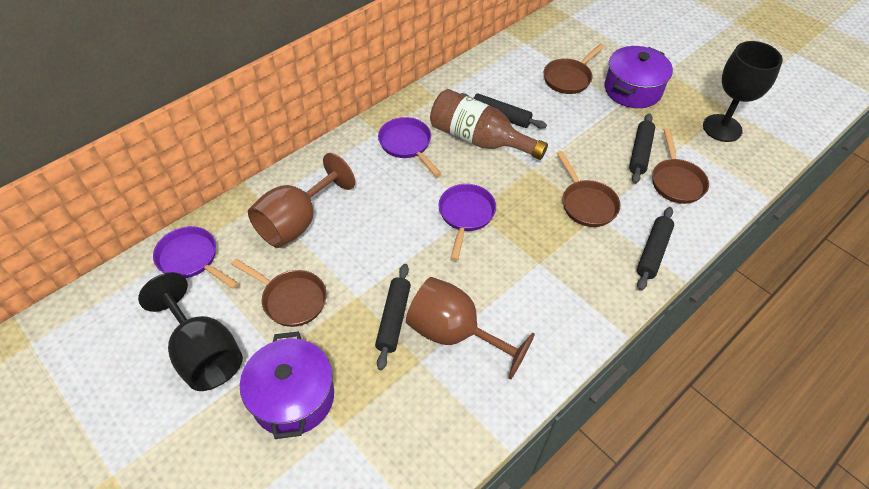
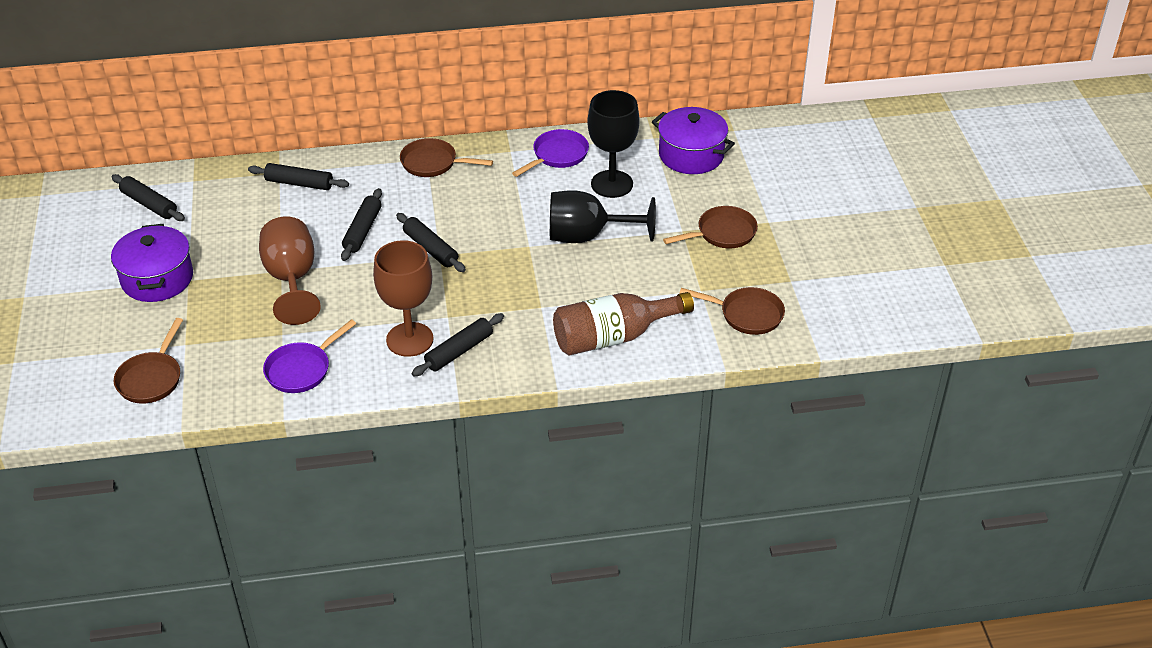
black rolling pin: 4 -> 5
purple pan: 3 -> 2

